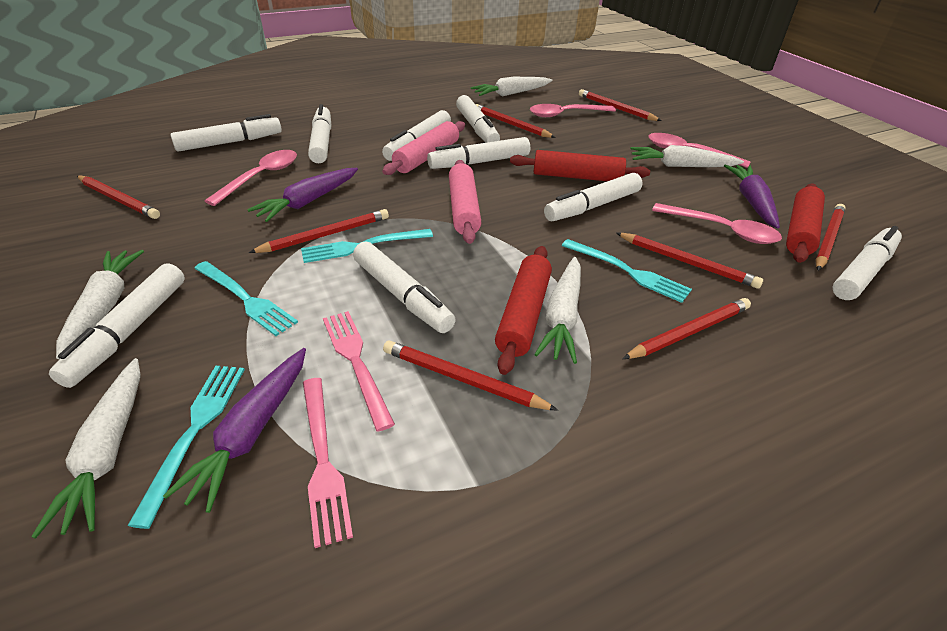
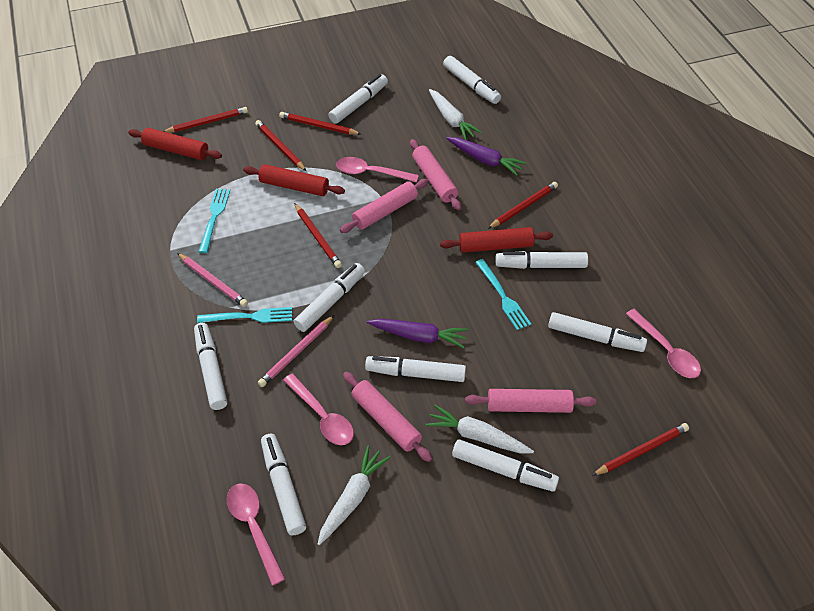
pink fork: 2 -> 0
pink pencil: 0 -> 2
pink rolling pin: 2 -> 4
purple carrot: 3 -> 2
red pencil: 8 -> 6
turquoise fork: 4 -> 3
white carrot: 5 -> 3

